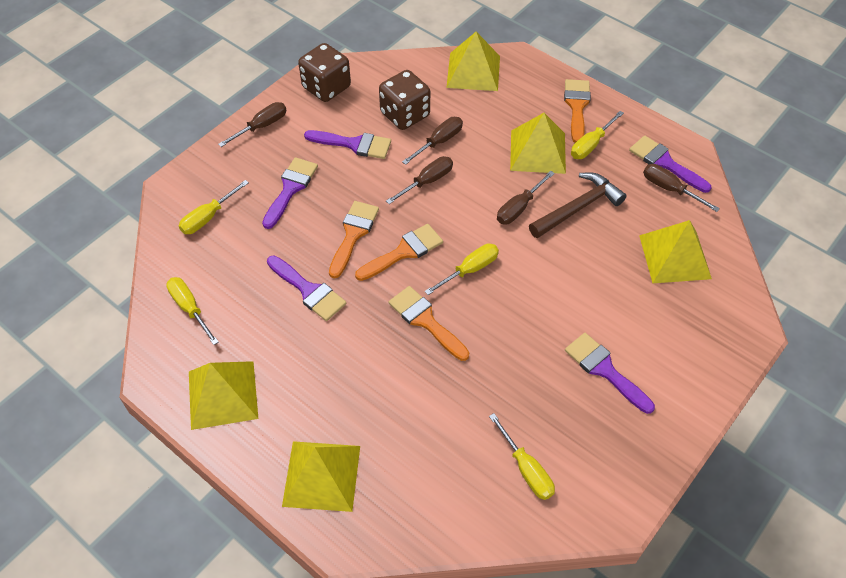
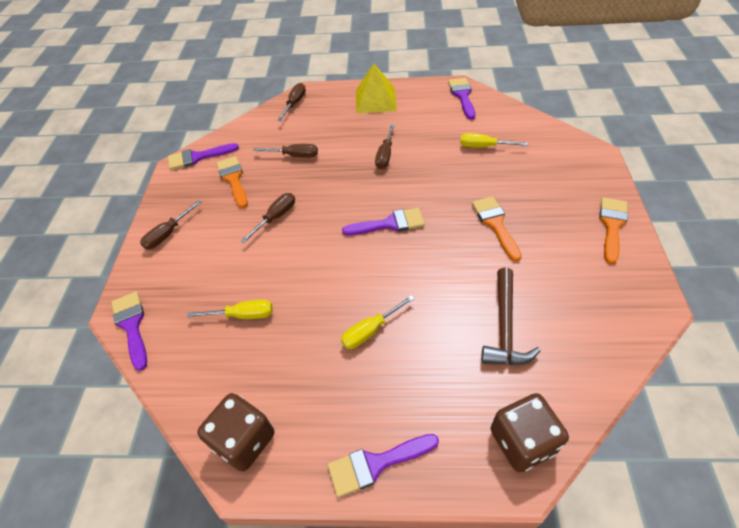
orange brush: 4 -> 3
yellow pyramid: 5 -> 1
yellow screwdriver: 5 -> 3

